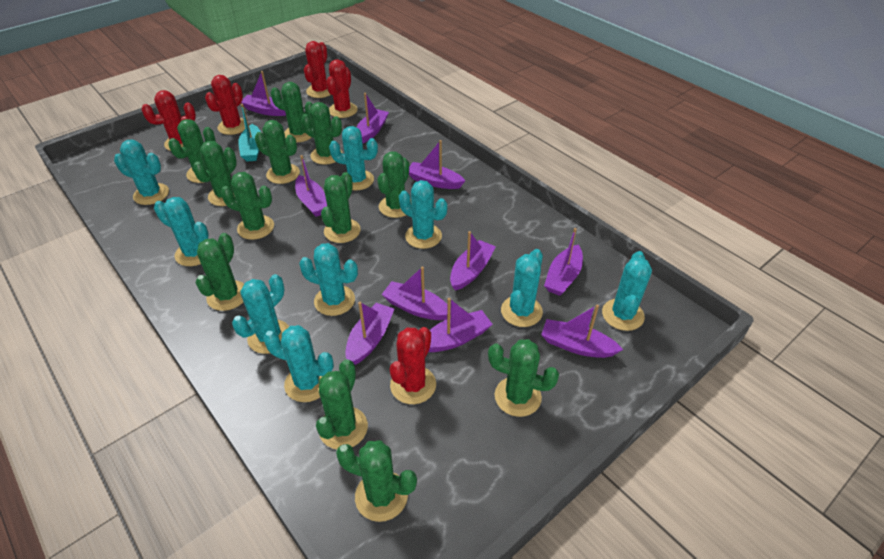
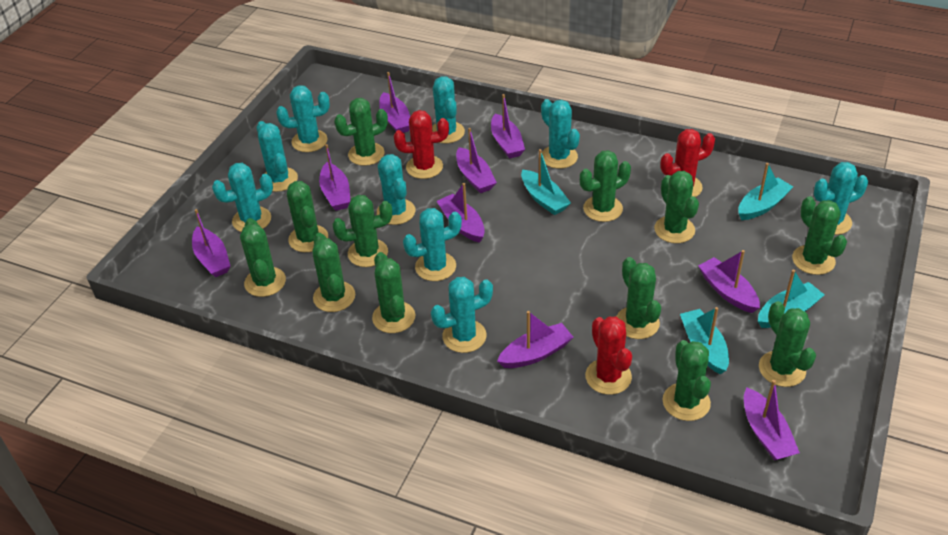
purple boat: 10 -> 9
red cactus: 5 -> 3
turquoise boat: 1 -> 4

